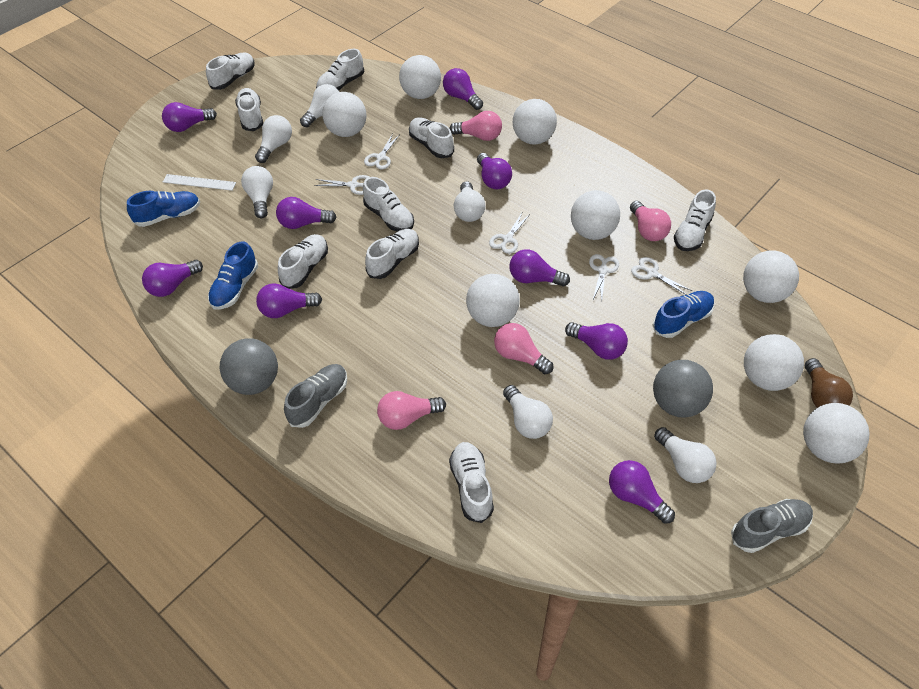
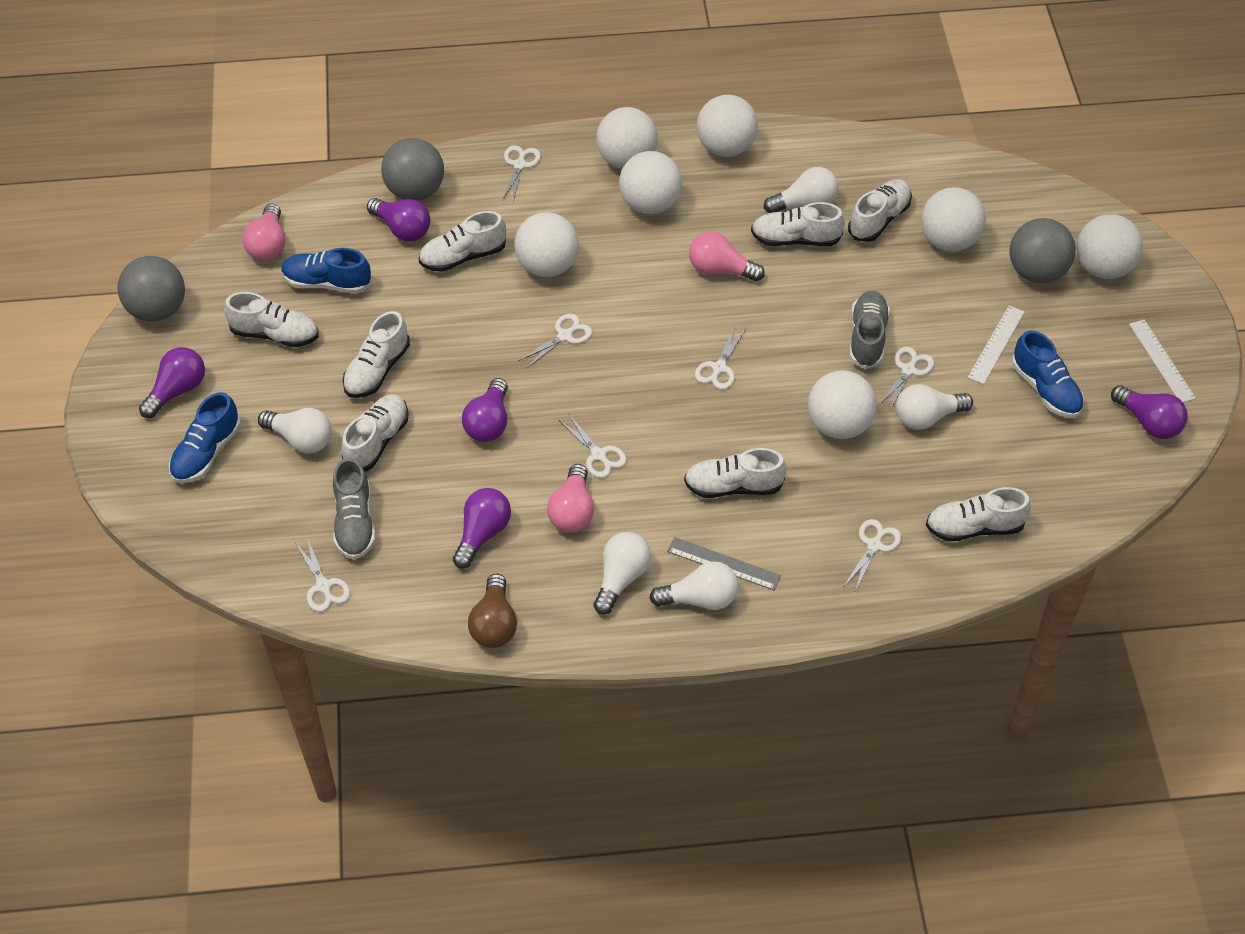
grey ball: 2 -> 3
grey ruler: 0 -> 1
pink light bulb: 4 -> 3
purple light bulb: 9 -> 5
white ball: 8 -> 7
white light bulb: 6 -> 5
white ruler: 1 -> 2
white scissors: 5 -> 7
white shoe: 9 -> 8

